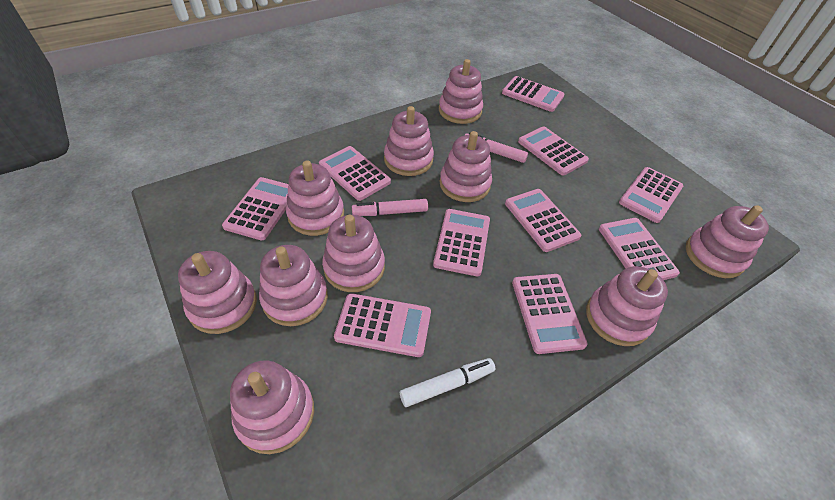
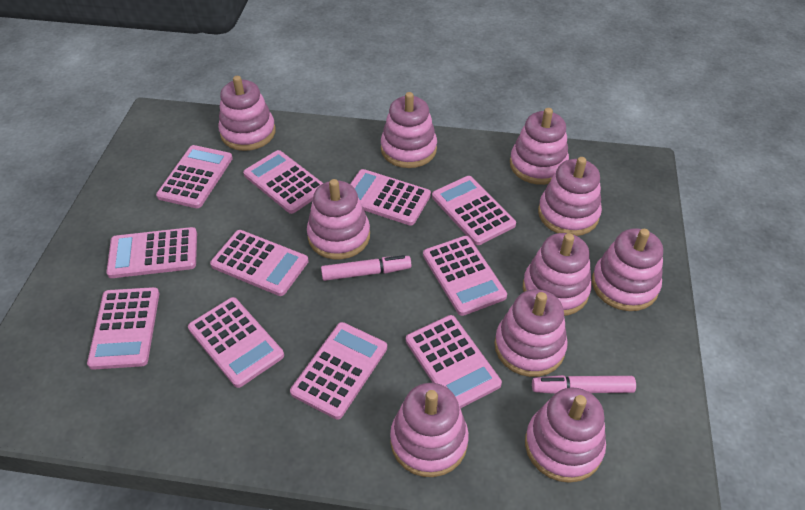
pink calculator: 10 -> 11
white marker: 1 -> 0

